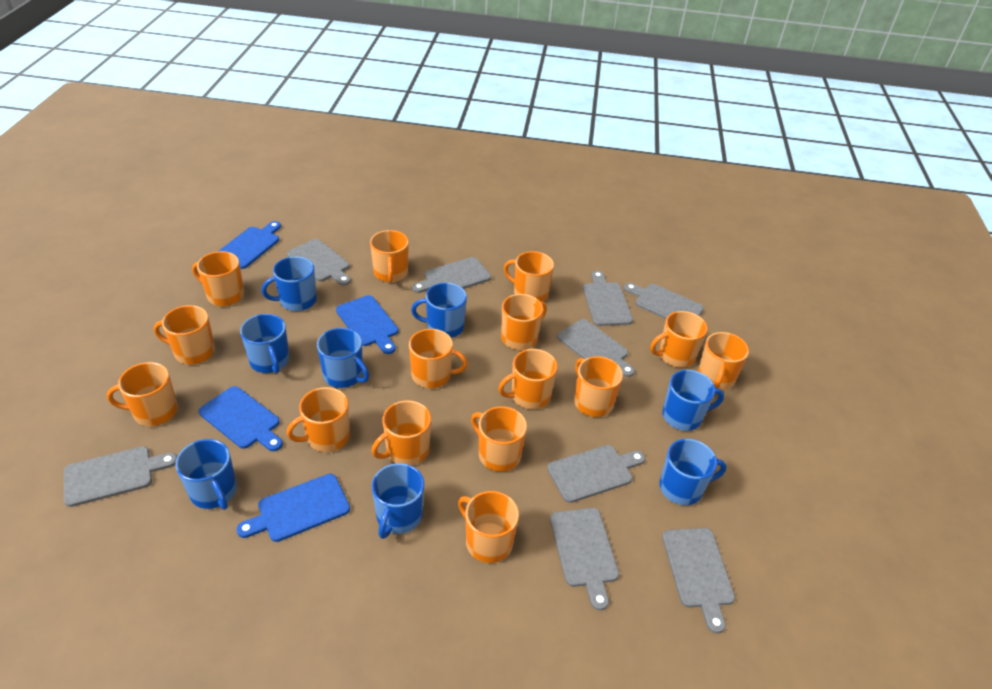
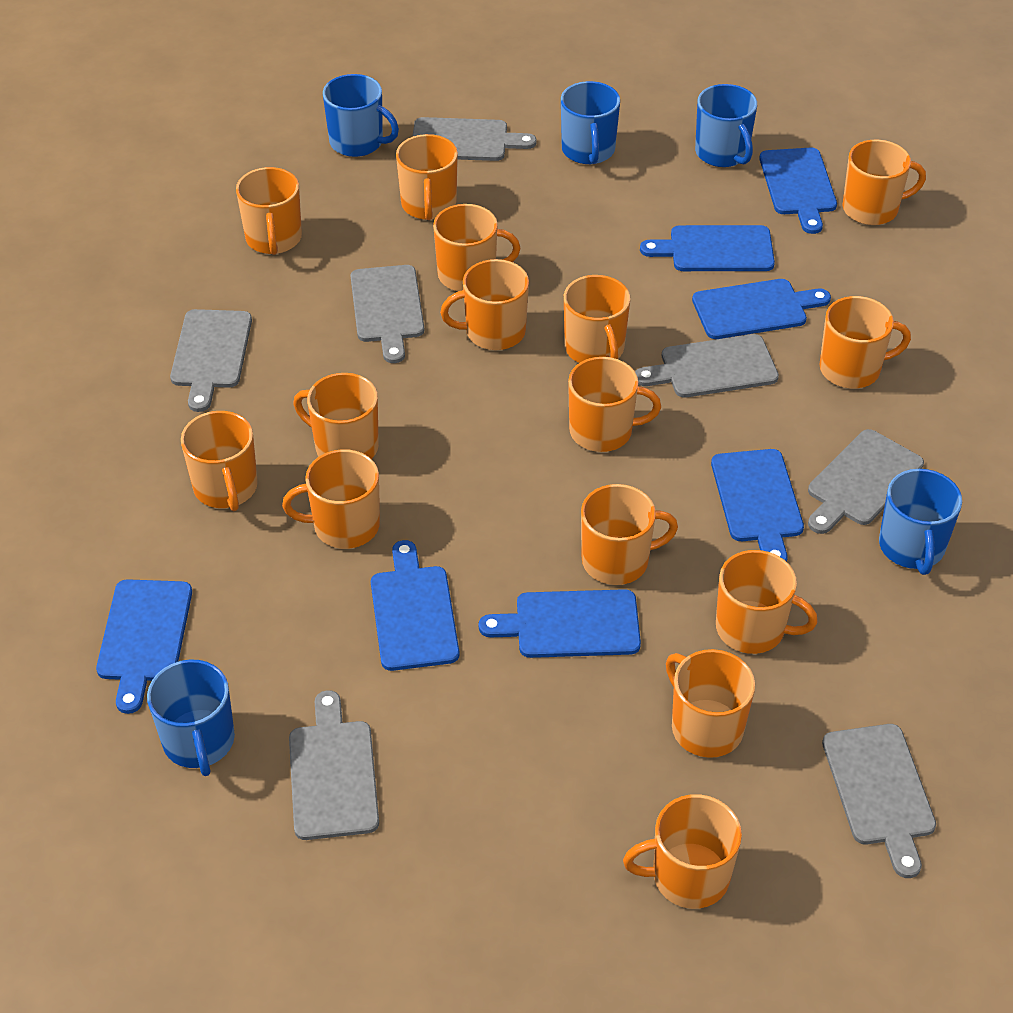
blue cutting board: 4 -> 7
blue mug: 8 -> 5
grey cutting board: 9 -> 7

